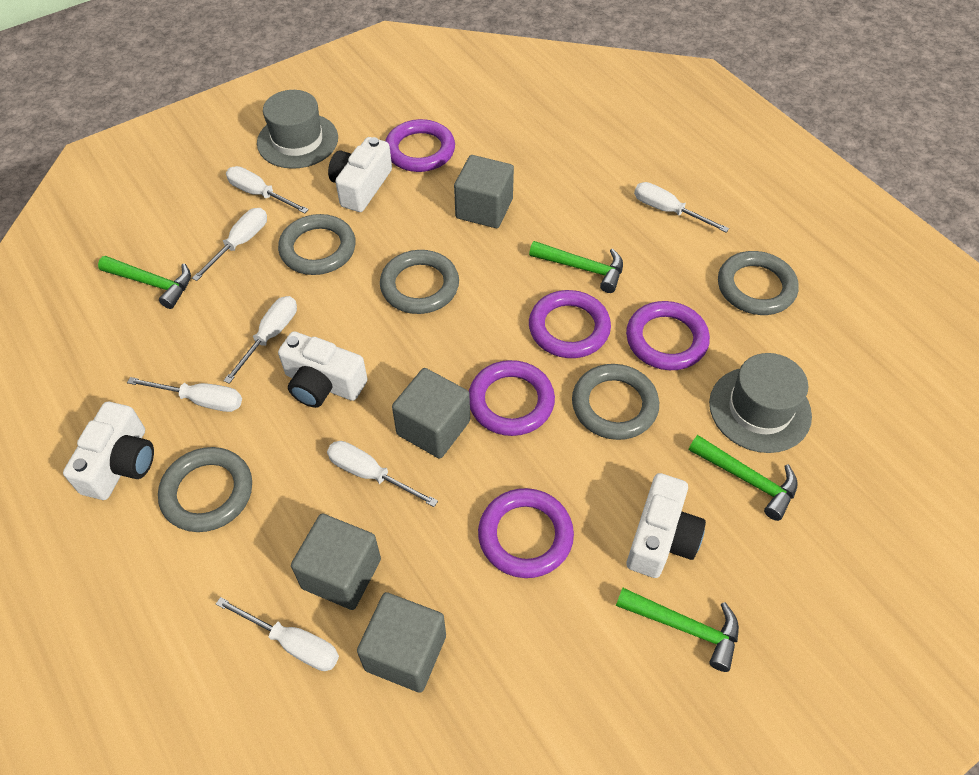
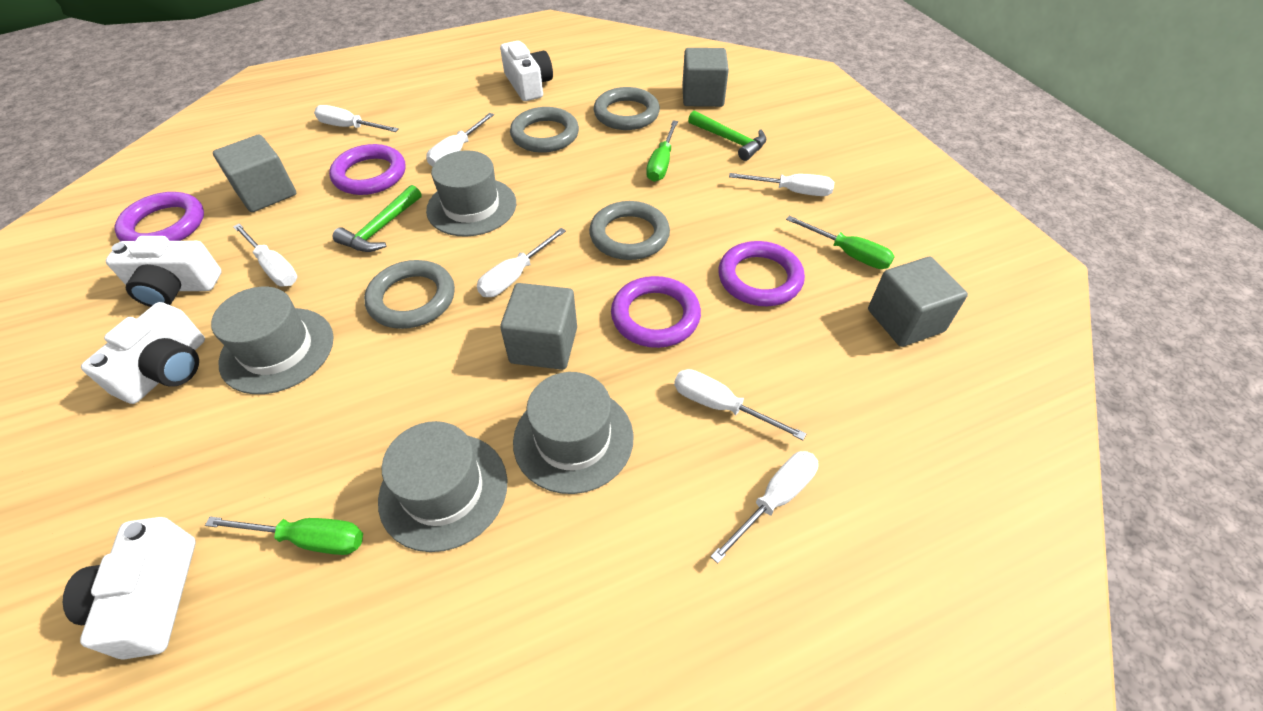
green hammer: 4 -> 2
green screwdriver: 0 -> 3
grey hat: 2 -> 4
grey ring: 5 -> 4
purple ring: 5 -> 4

